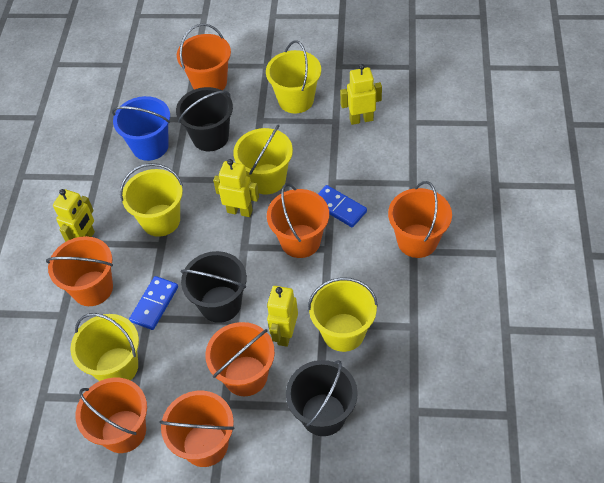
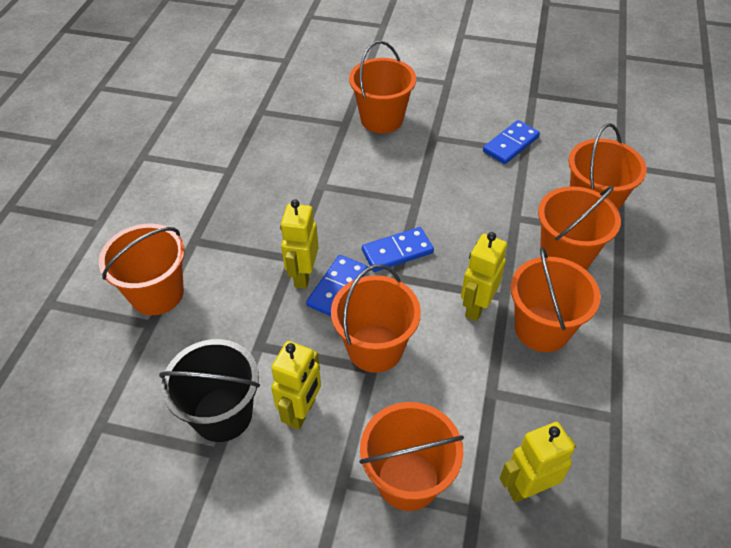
black bucket: 3 -> 1
blue bucket: 1 -> 0
blue domino: 2 -> 3
yellow bucket: 5 -> 0

